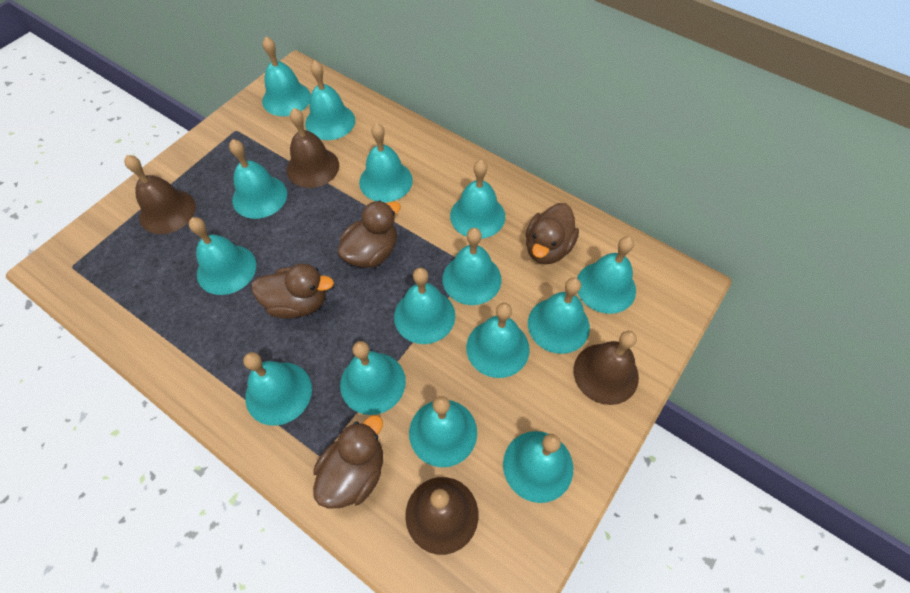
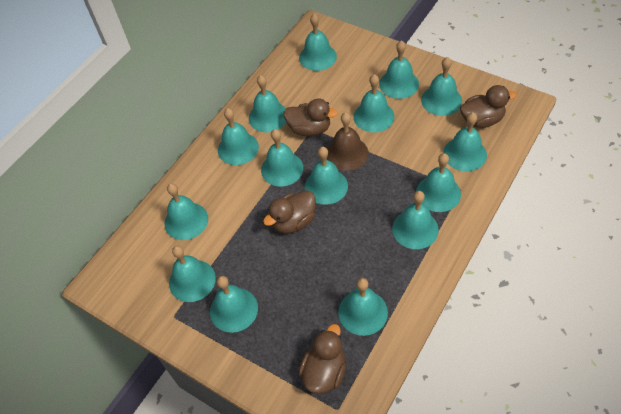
brown bell: 4 -> 1

